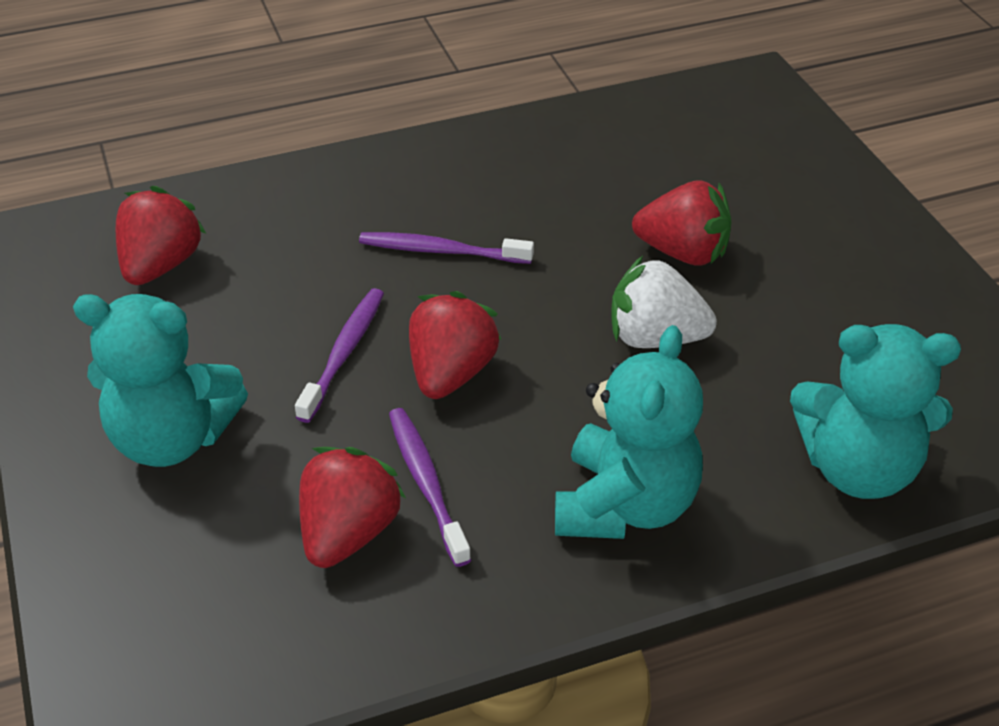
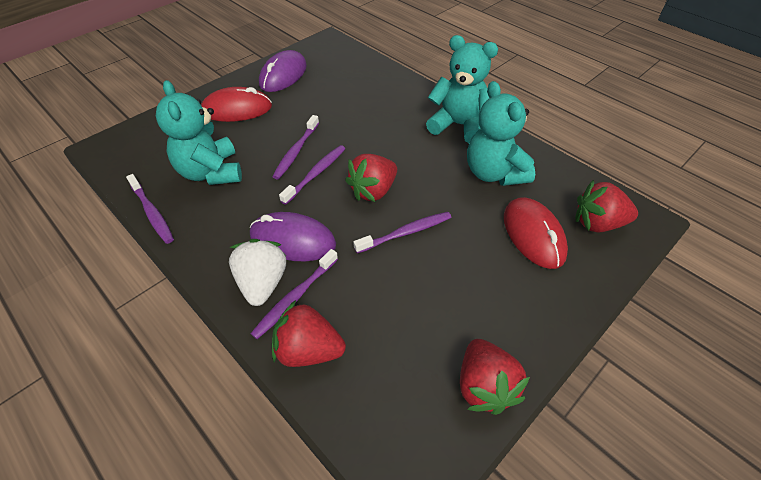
purple mouse: 0 -> 2
purple toothbrush: 3 -> 5
red mouse: 0 -> 2

